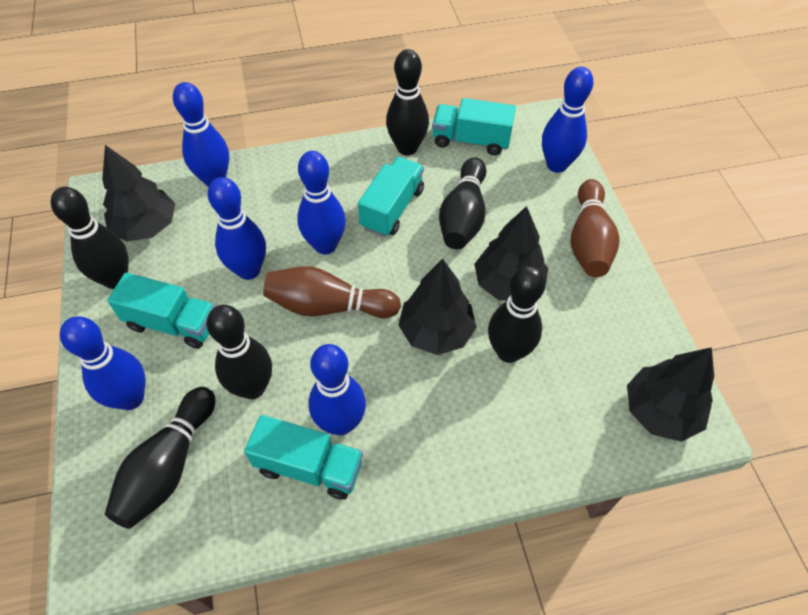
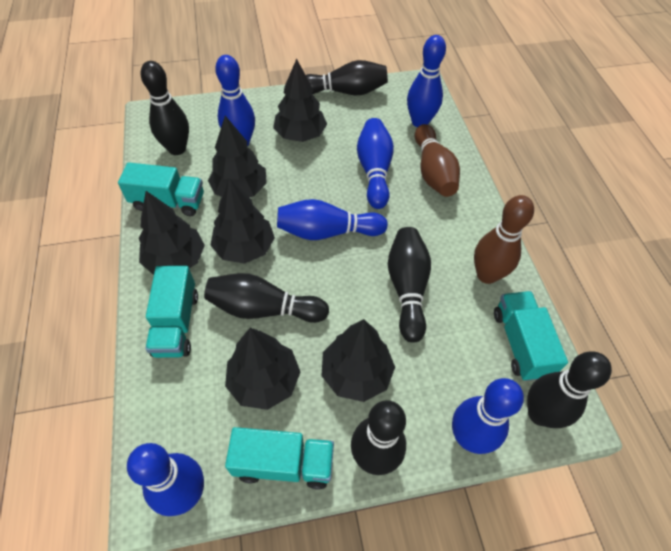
black tree: 4 -> 6

